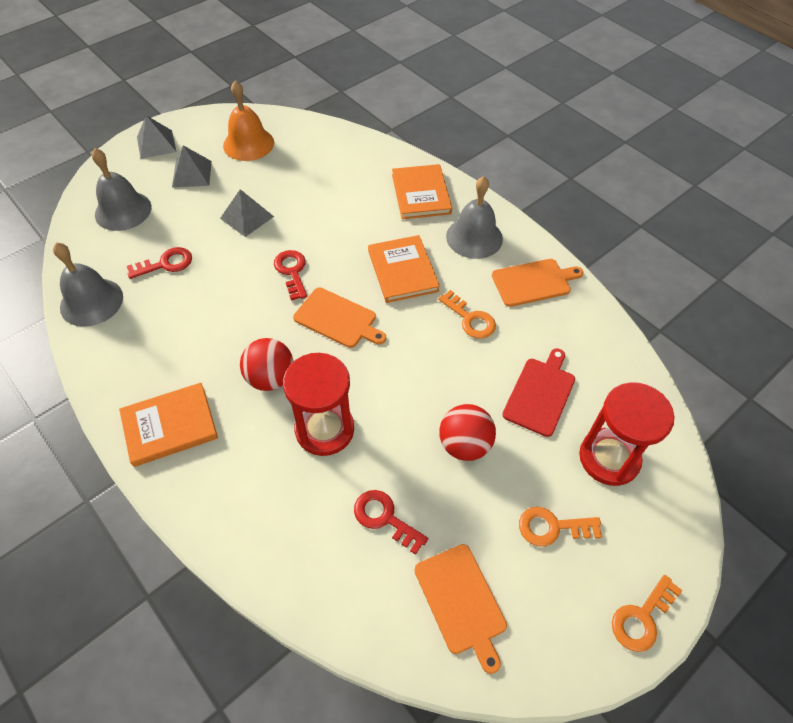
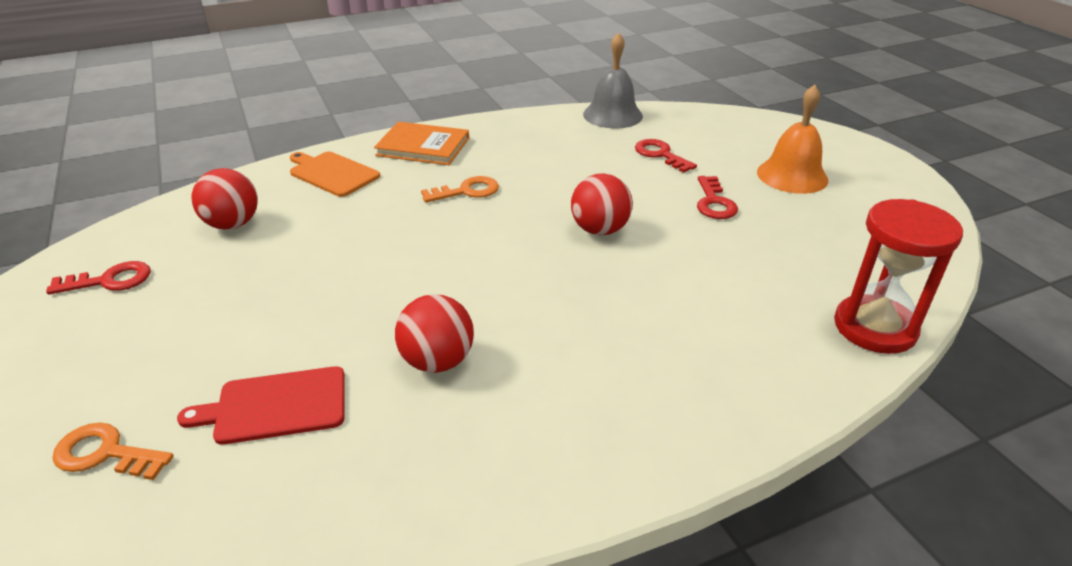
grey bell: 3 -> 1
grey pyramid: 3 -> 0
orange book: 3 -> 1
orange cutting board: 3 -> 1
orange key: 3 -> 2
red ball: 2 -> 3
red hourglass: 2 -> 1

